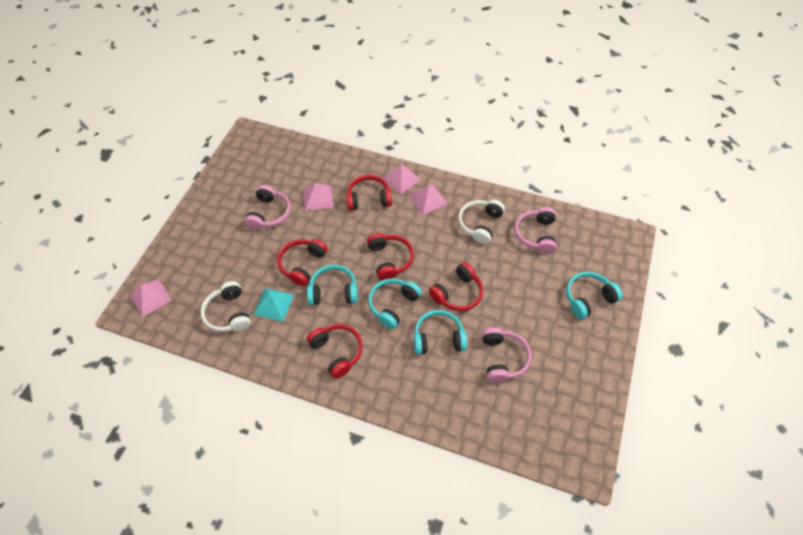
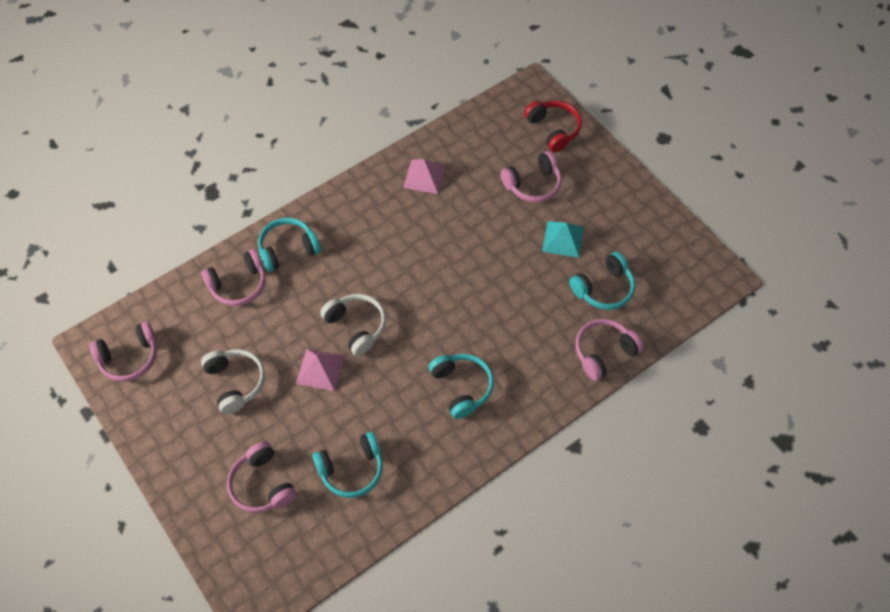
pink headphones: 3 -> 5
pink pyramid: 4 -> 2
red headphones: 5 -> 1

